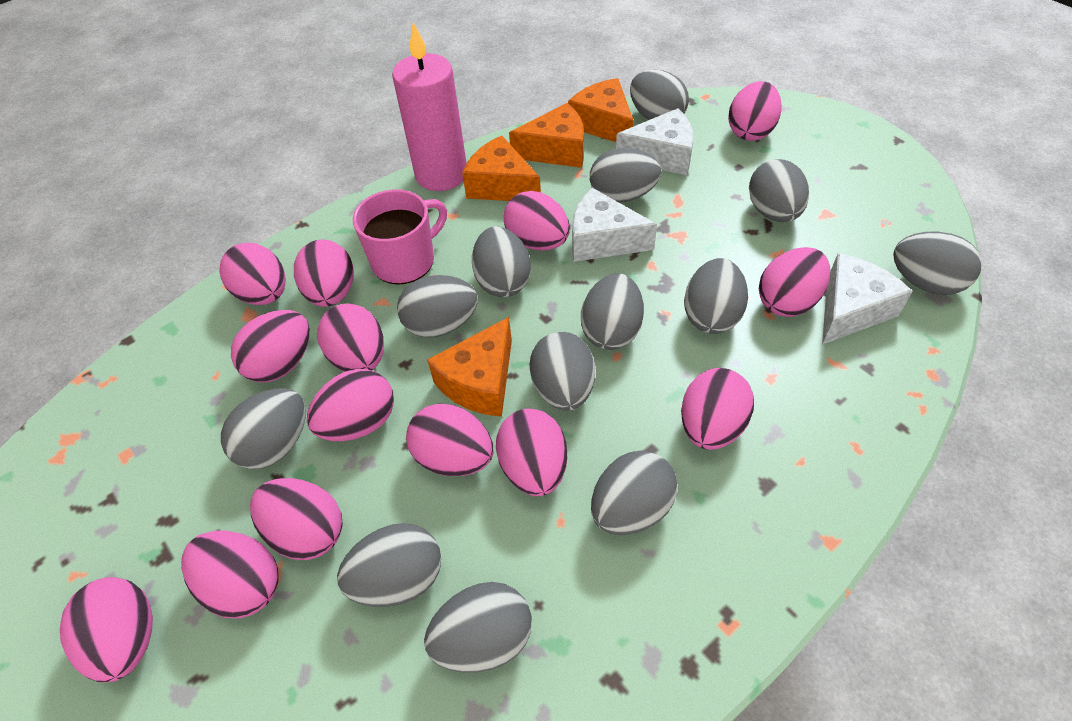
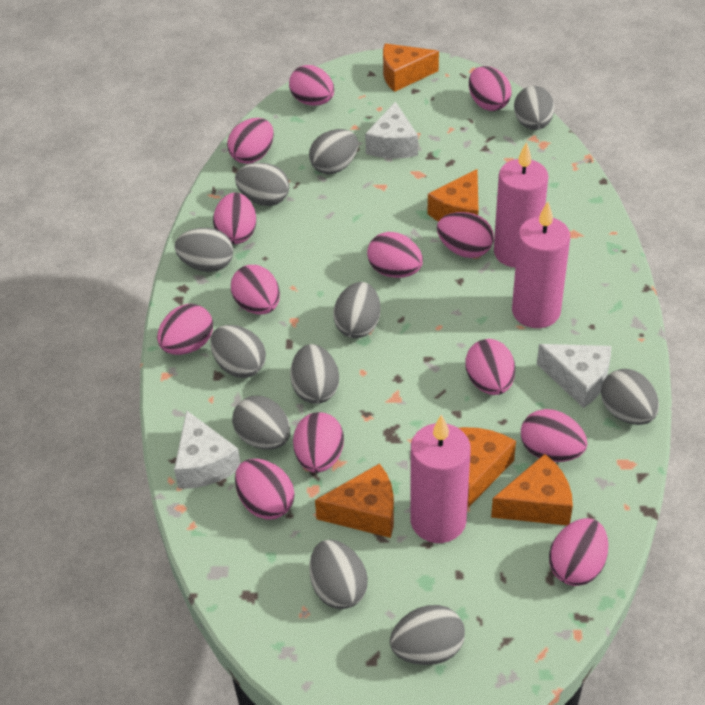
grey egg: 13 -> 11
orange cheese: 4 -> 5
pink candle: 1 -> 3
pink egg: 14 -> 13
pink mug: 1 -> 0

